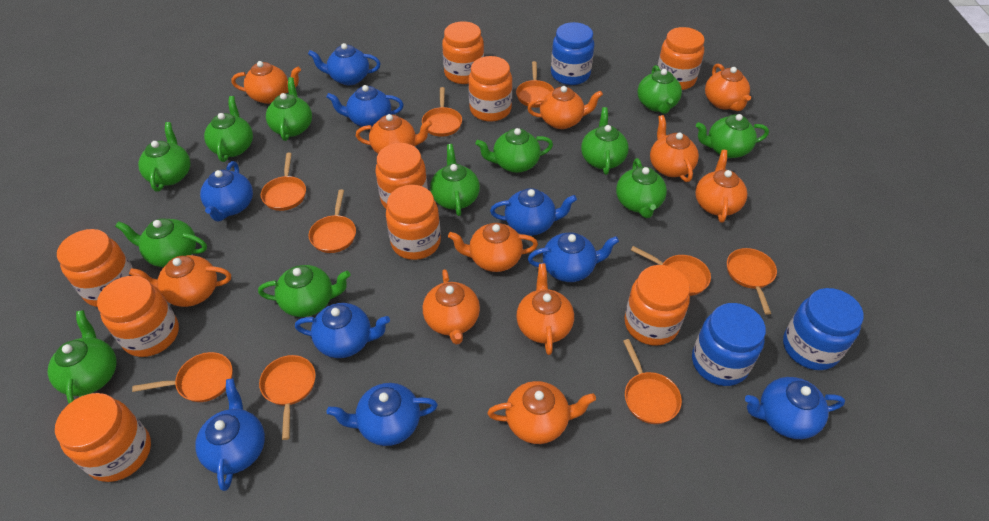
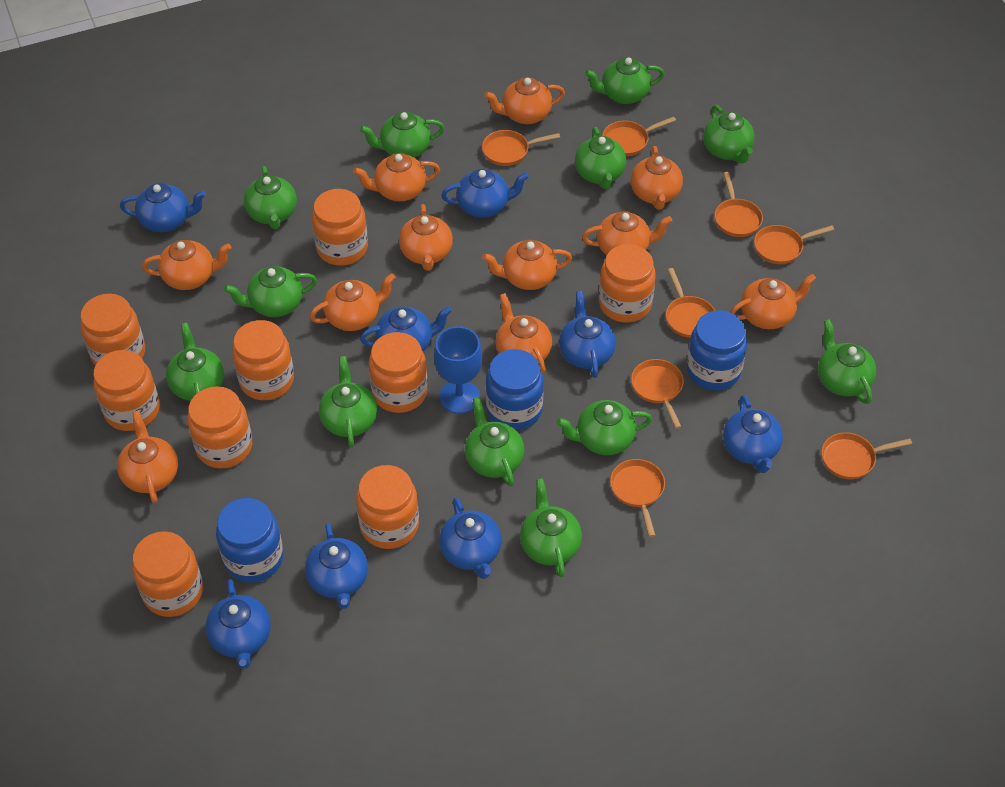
blue goblet: 0 -> 1
blue teapot: 9 -> 8
orange pan: 9 -> 8

